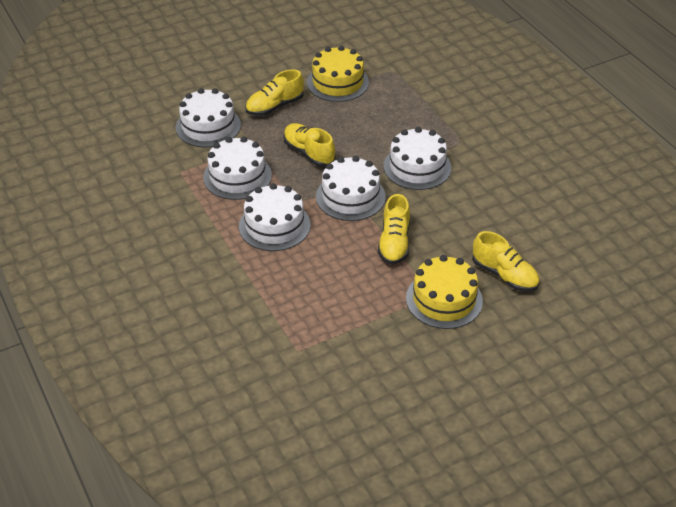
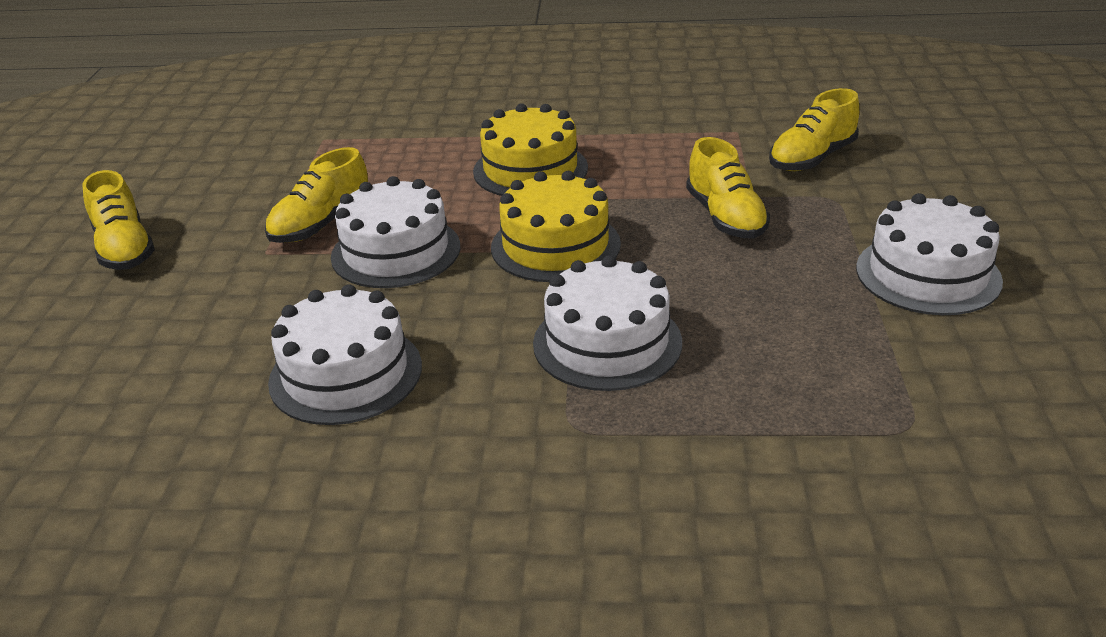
white cake: 5 -> 4

